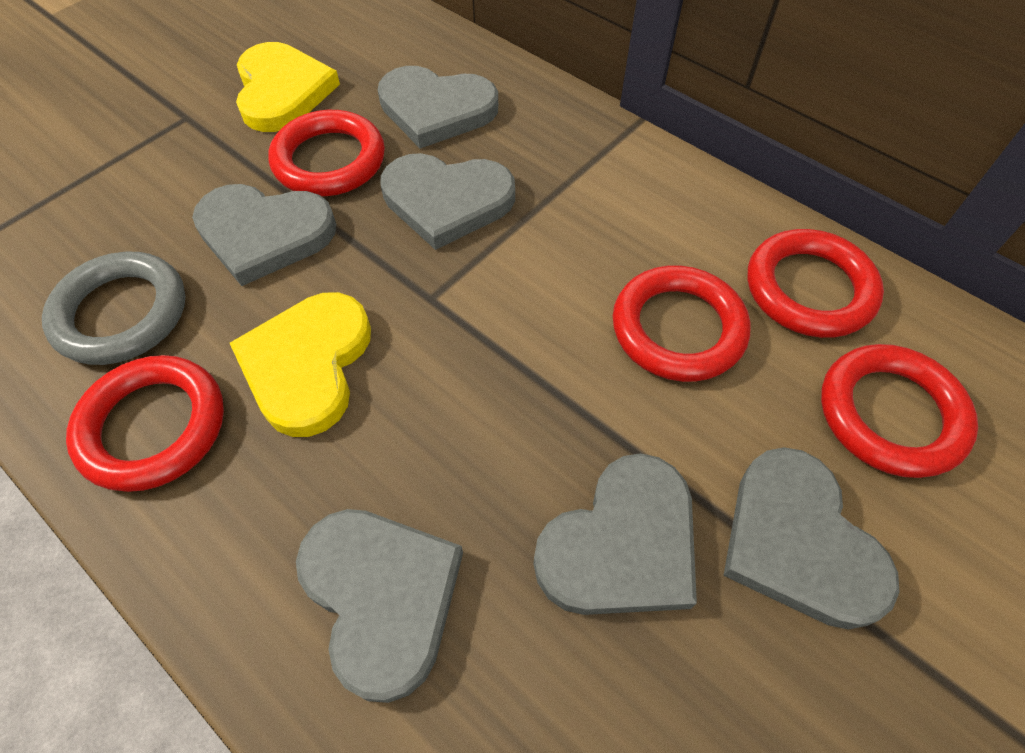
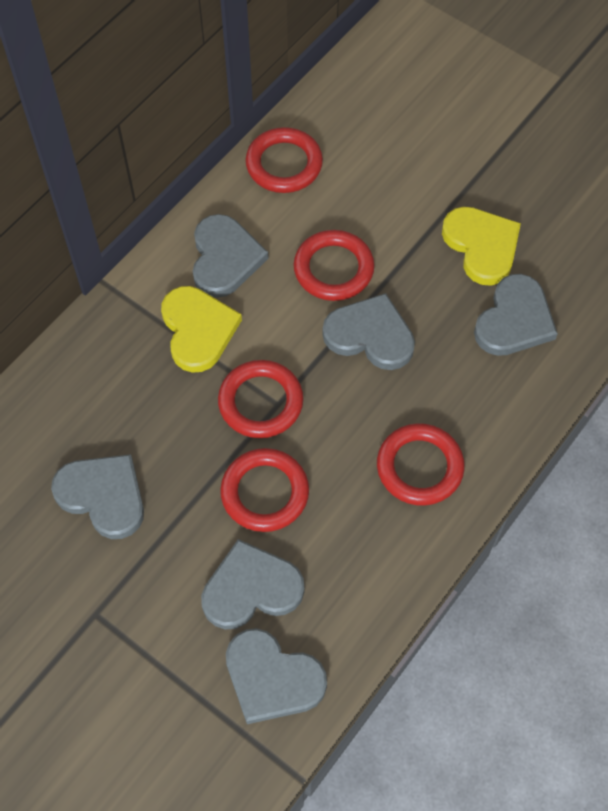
grey ring: 1 -> 0

